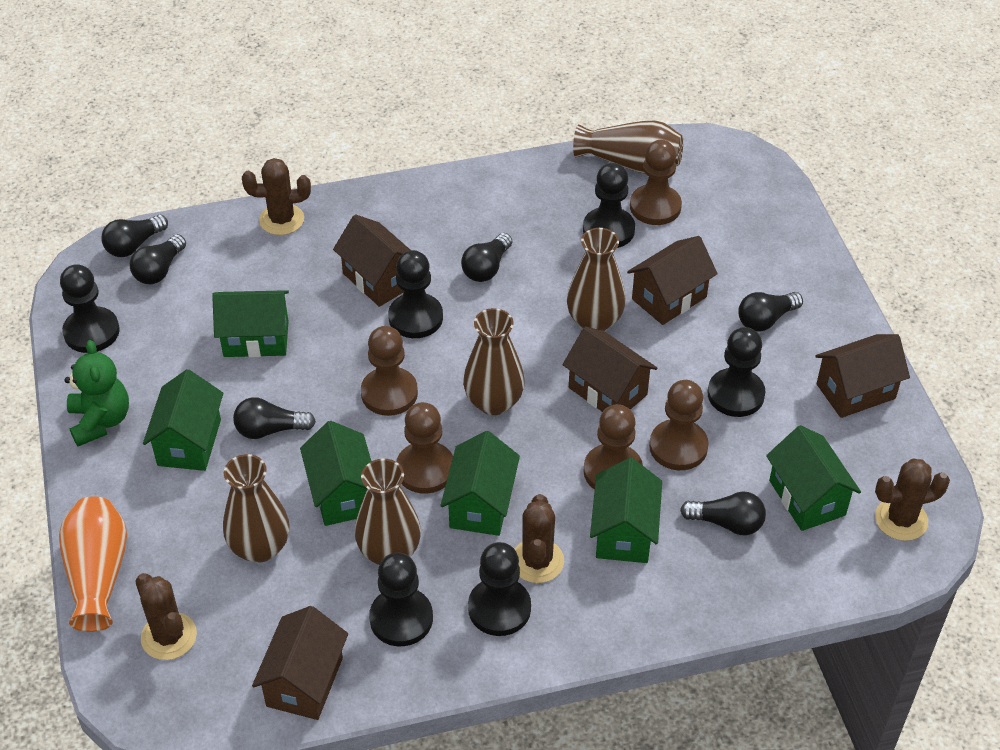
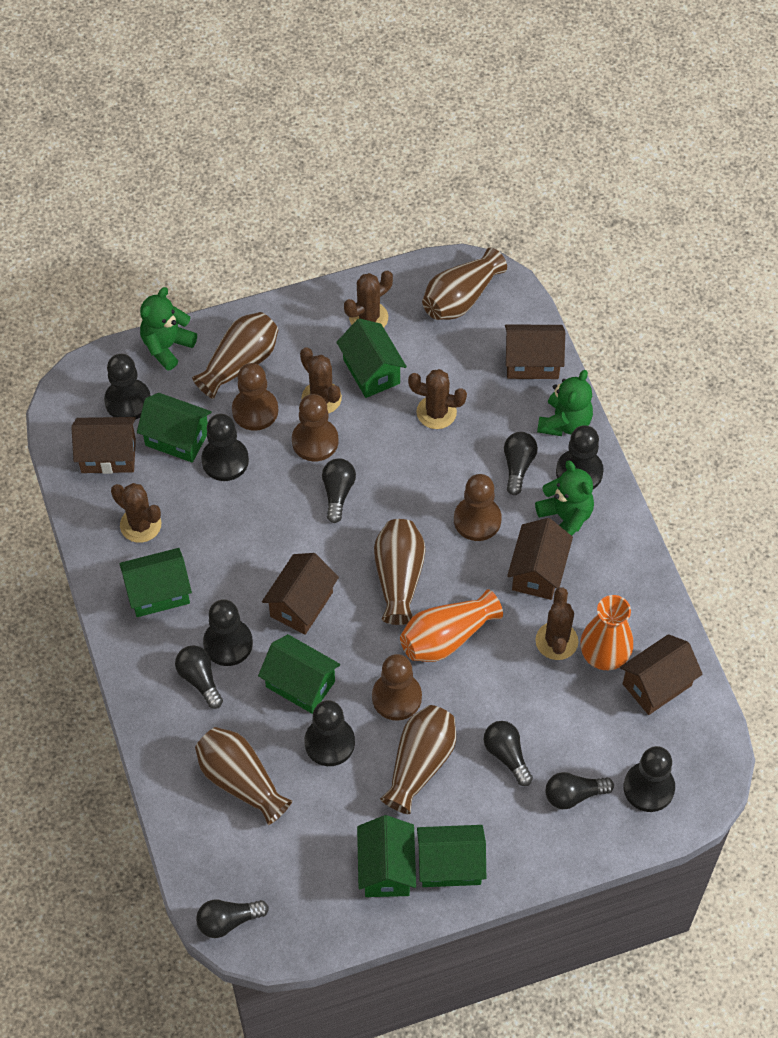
brown cactus: 4 -> 5
brown pawn: 5 -> 4
green teddy bear: 1 -> 3
orange vase: 1 -> 2

